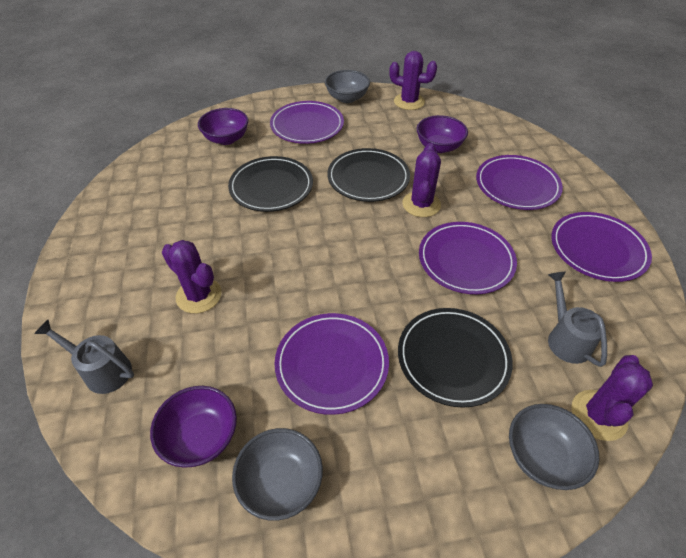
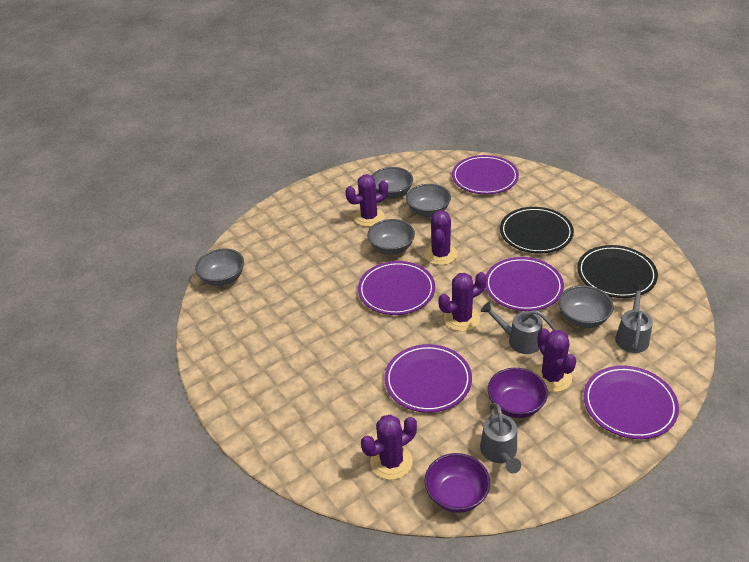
black plate: 3 -> 2
grey bowl: 3 -> 5
grey watering can: 2 -> 3
purple bowl: 3 -> 2
purple cactus: 4 -> 5

